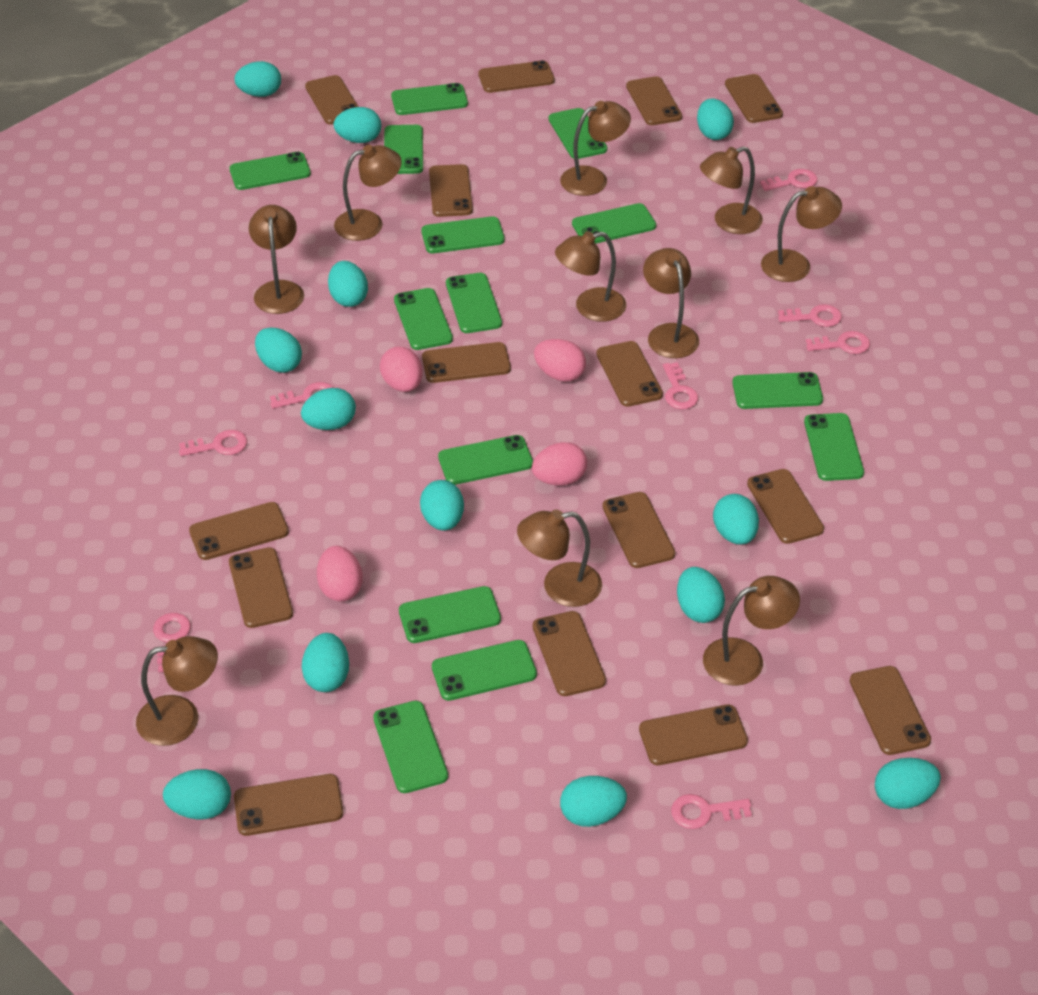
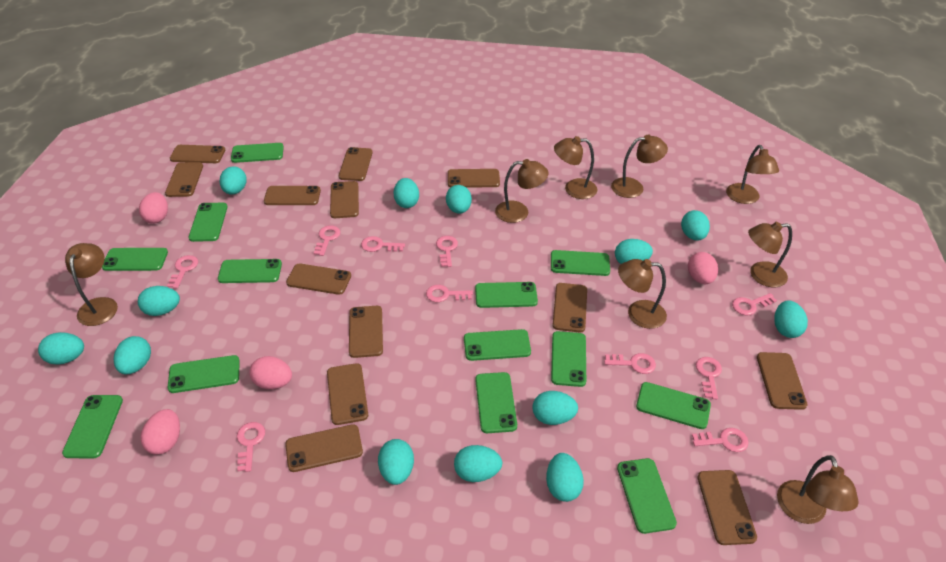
brown lamp: 10 -> 8
brown phone: 15 -> 13
green phone: 14 -> 13
pink key: 8 -> 10

